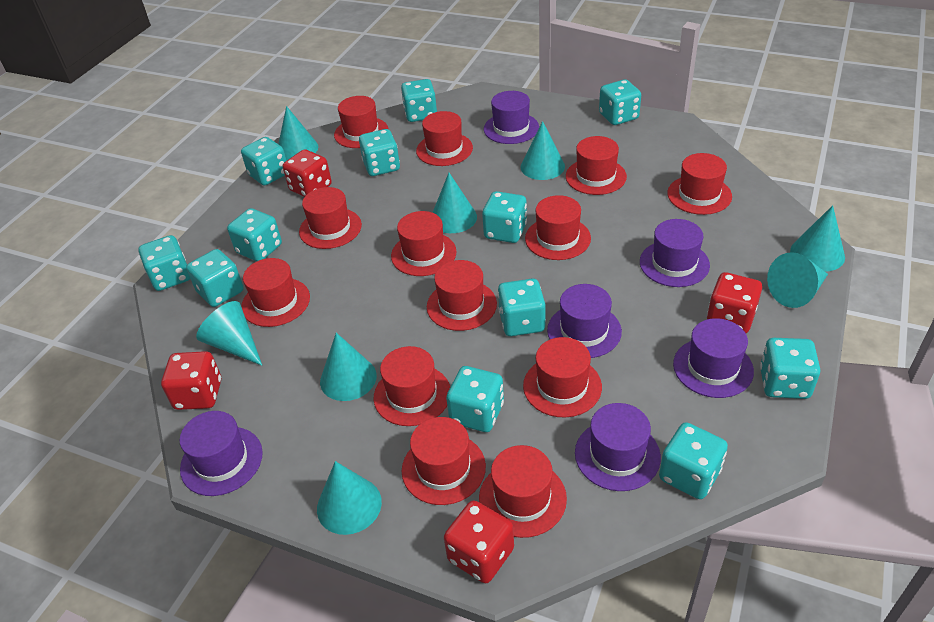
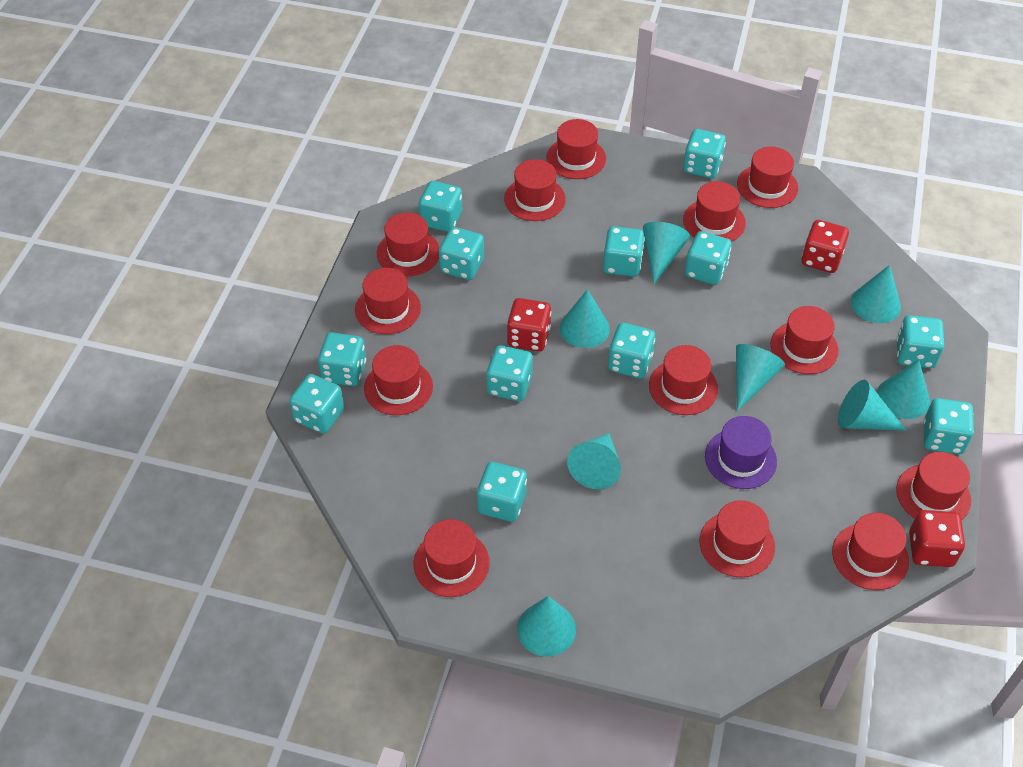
purple hat: 6 -> 1
red dice: 4 -> 3

